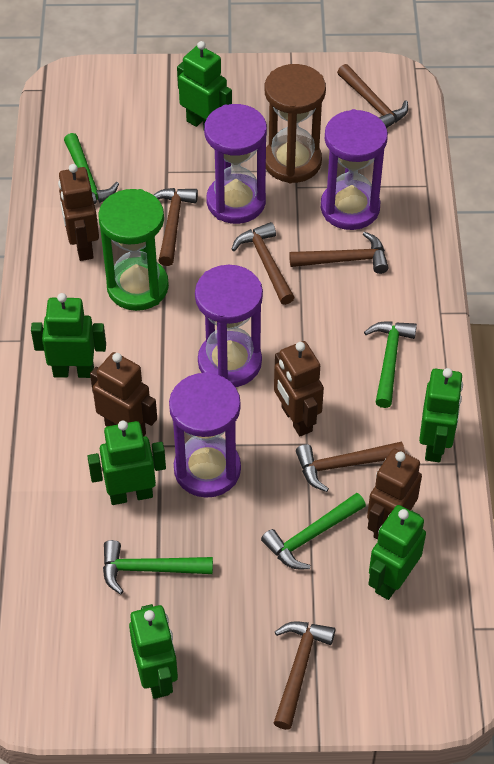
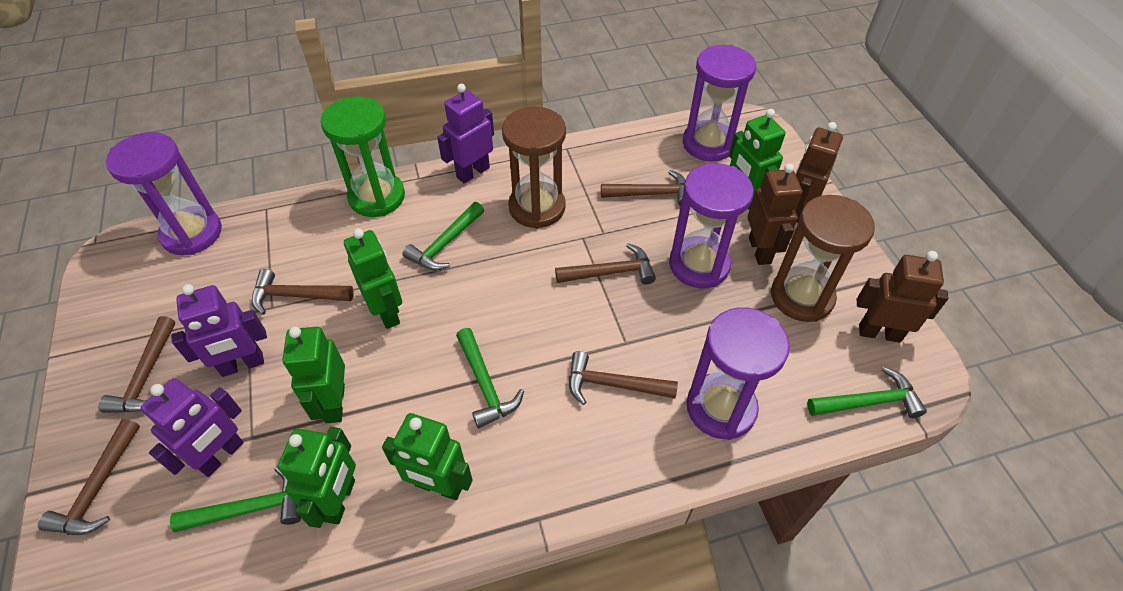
brown hourglass: 1 -> 2
brown robot: 4 -> 3
green robot: 6 -> 5
purple robot: 0 -> 3

